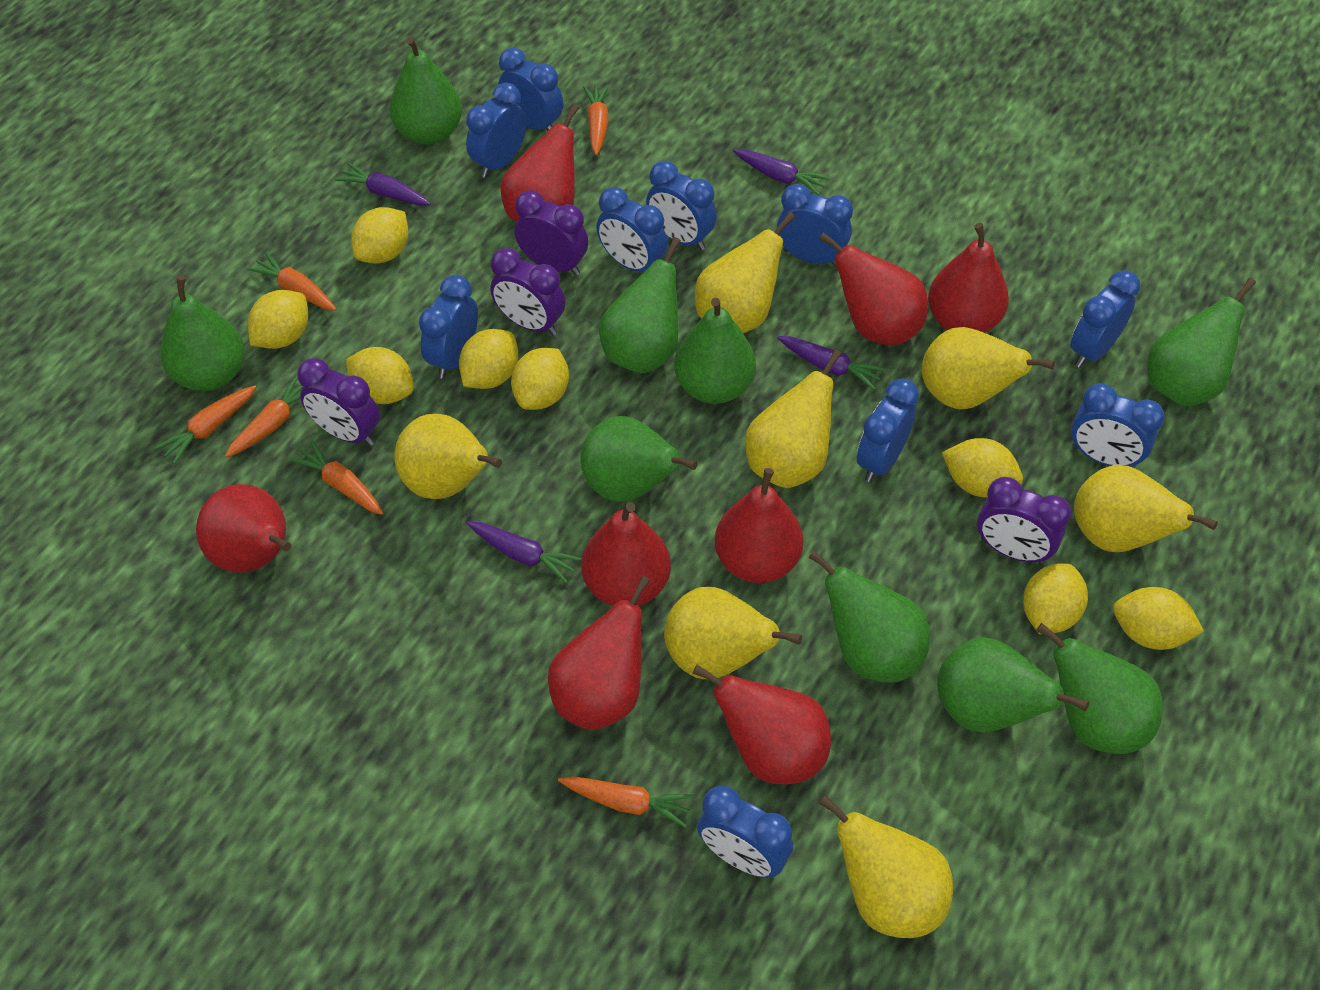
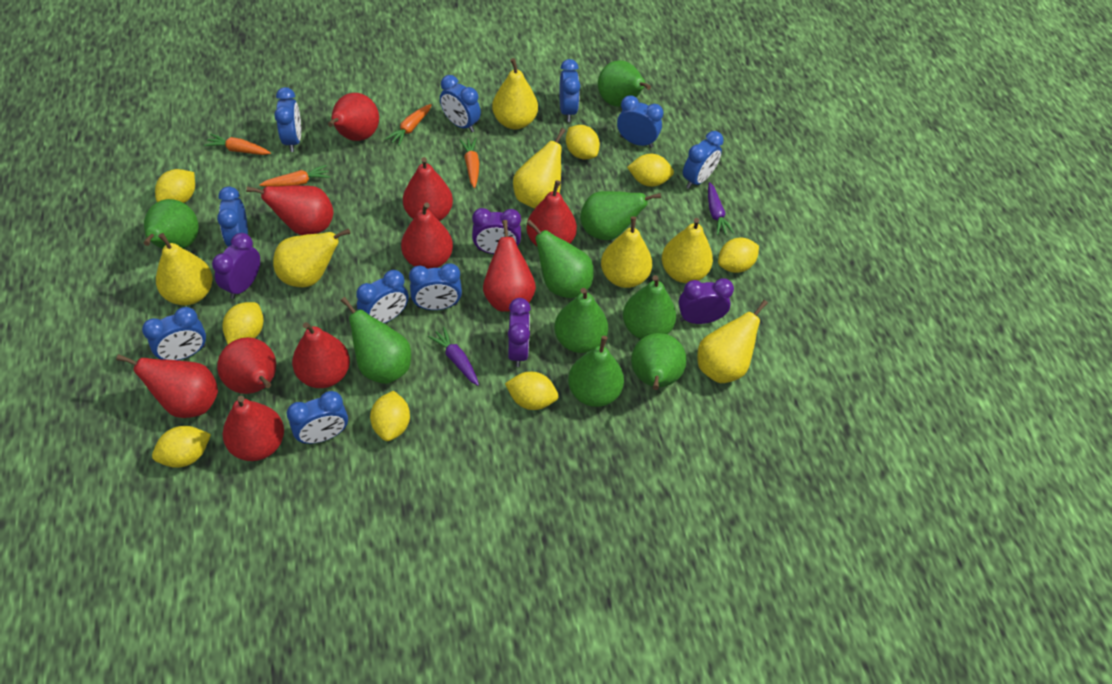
orange carrot: 6 -> 4
purple carrot: 4 -> 2
red pear: 8 -> 10

